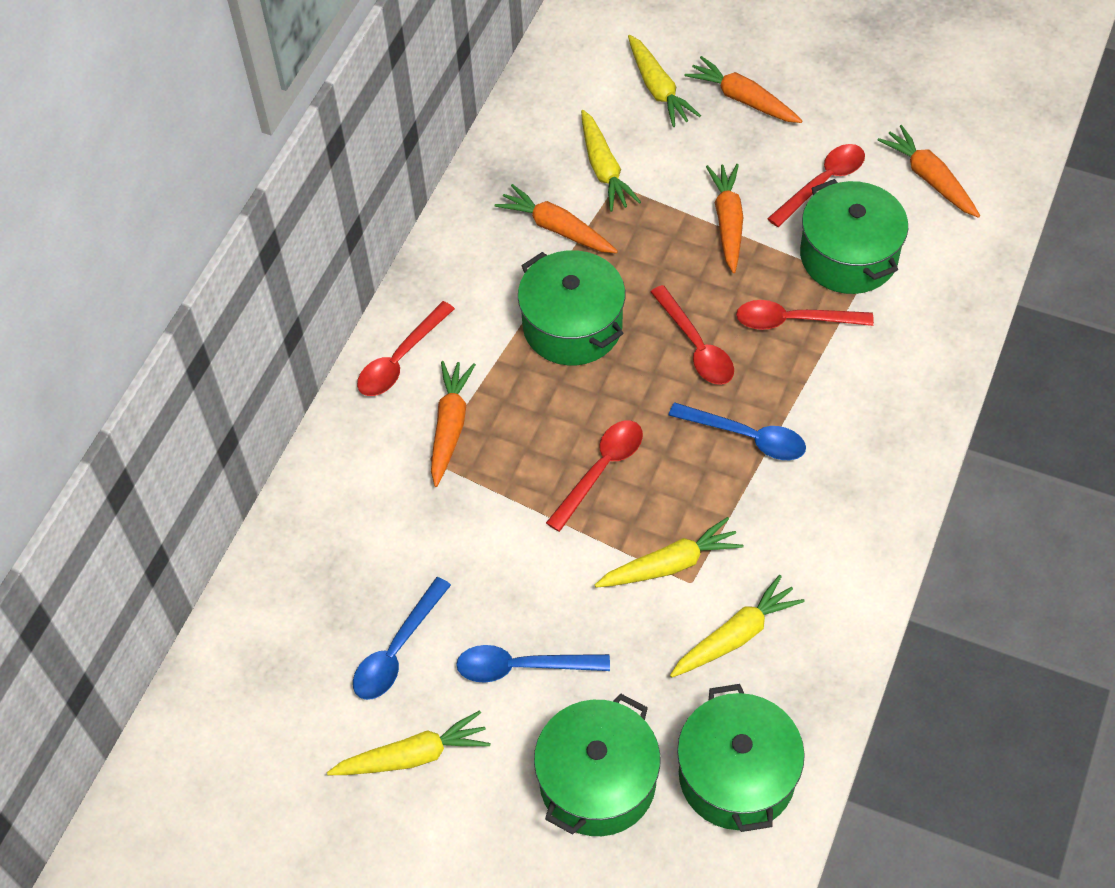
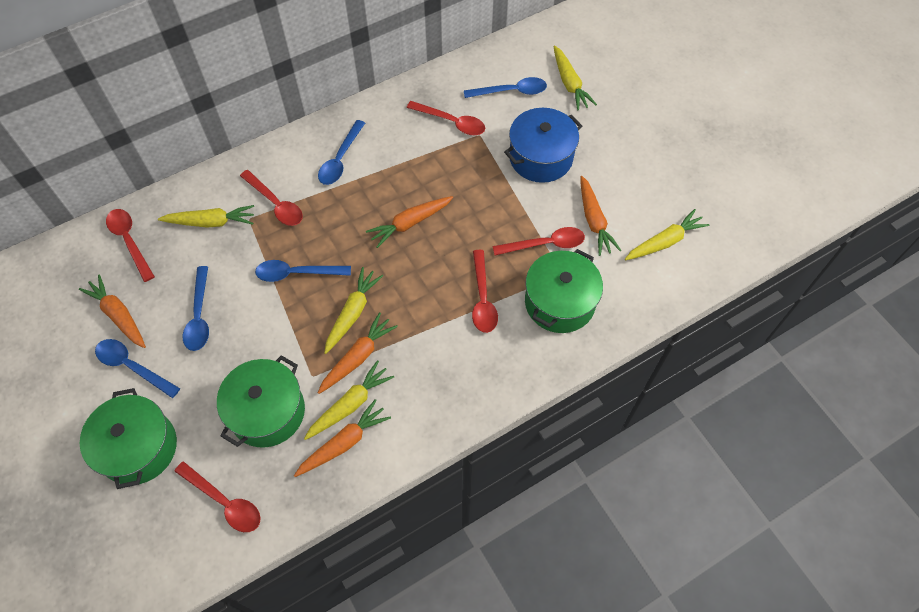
blue pot: 0 -> 1
blue spoon: 3 -> 5
green pot: 4 -> 3
red spoon: 5 -> 6

